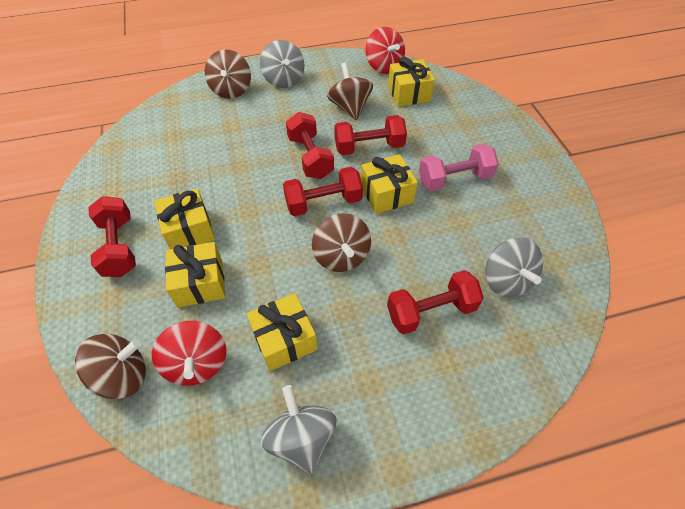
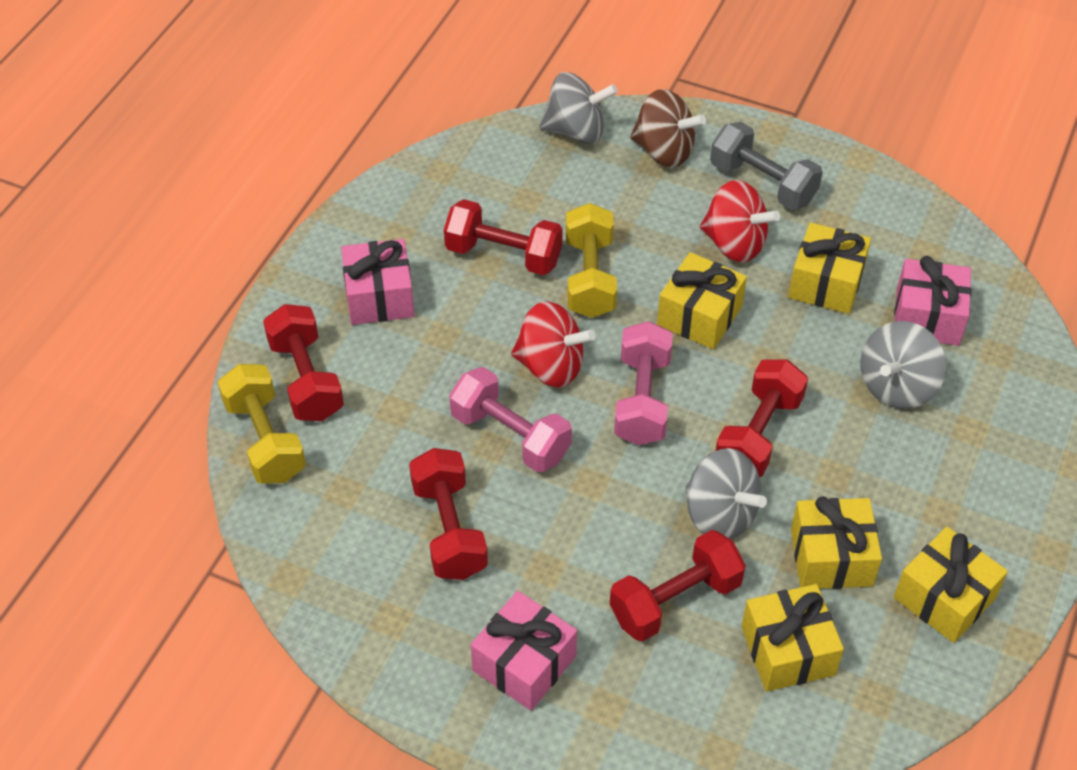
brown spinning top: 4 -> 1
grey dumbbell: 0 -> 1
pink dumbbell: 1 -> 2
pink gift: 0 -> 3
yellow dumbbell: 0 -> 2

